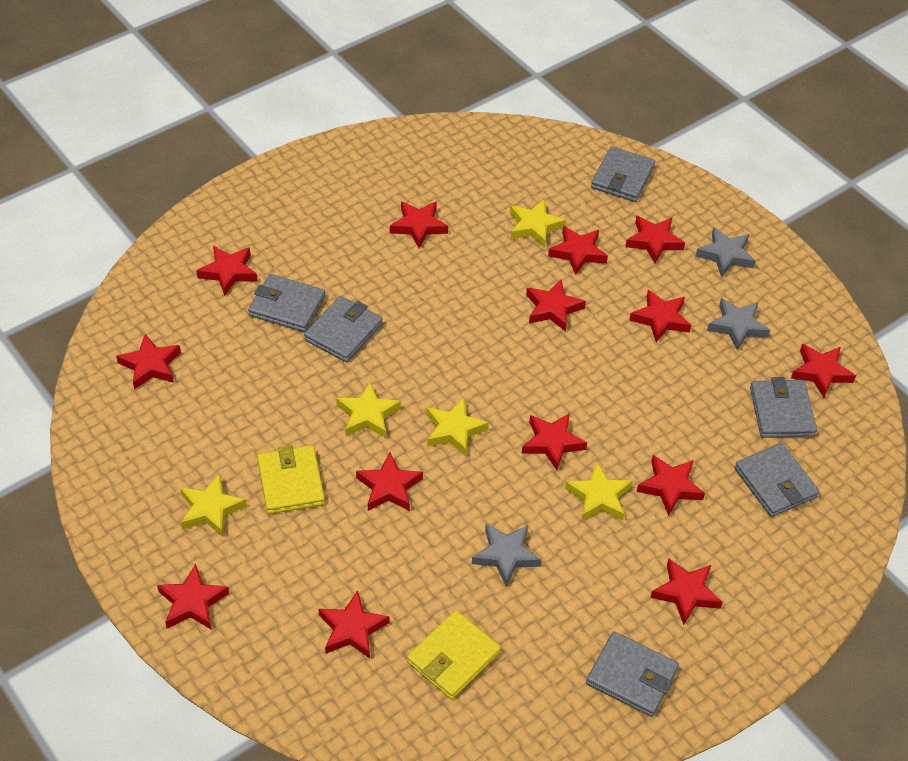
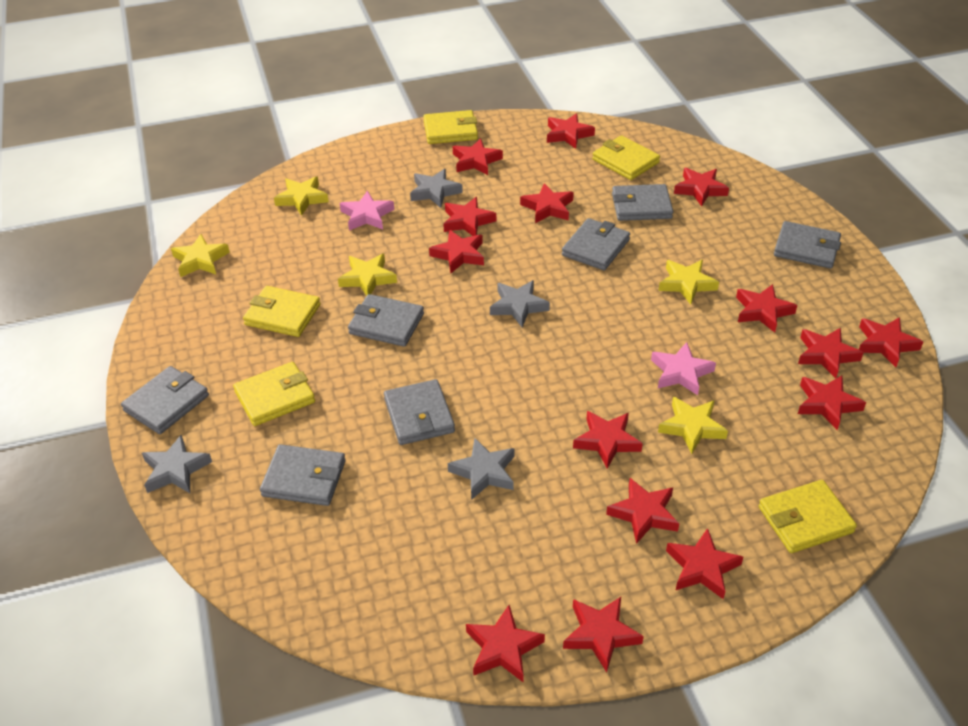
grey star: 3 -> 4
grey wallet: 6 -> 7
pink star: 0 -> 2
red star: 14 -> 15
yellow wallet: 2 -> 5

